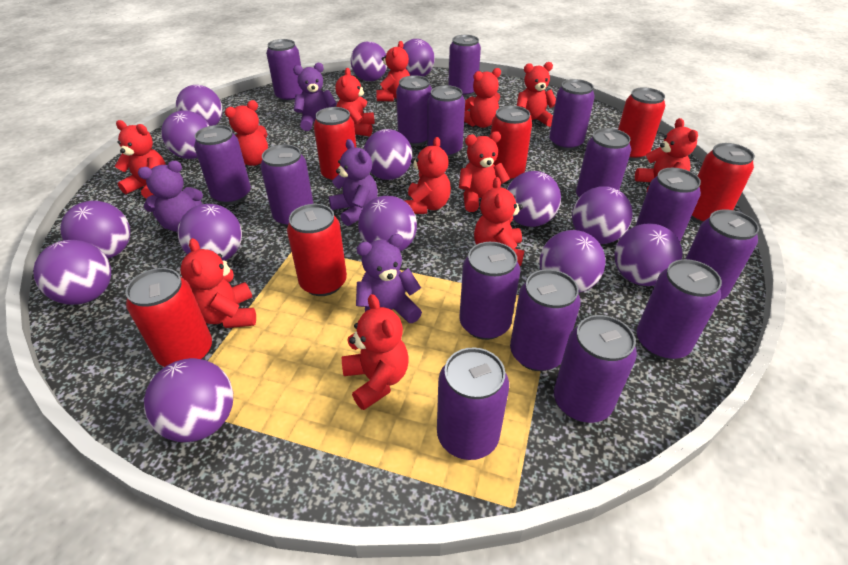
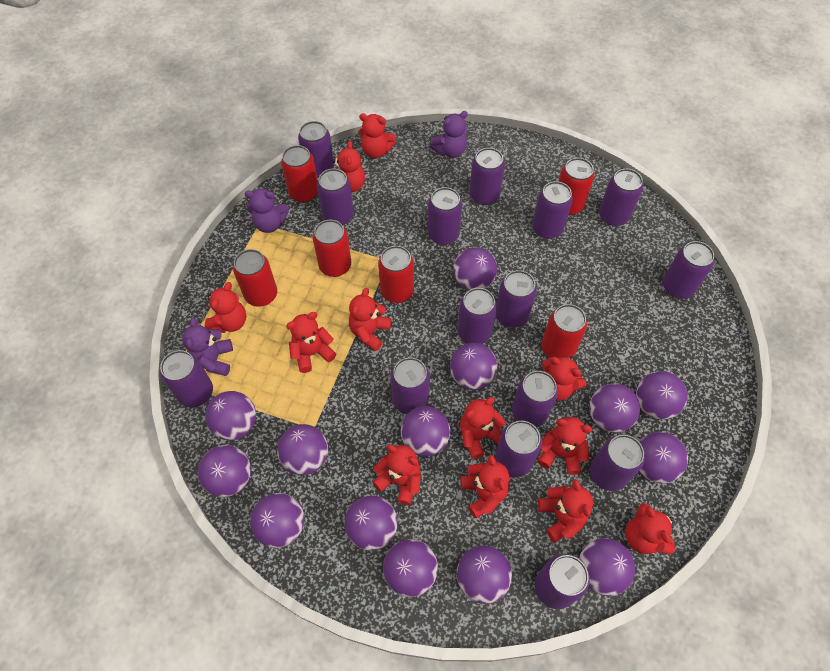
purple teddy bear: 4 -> 3

